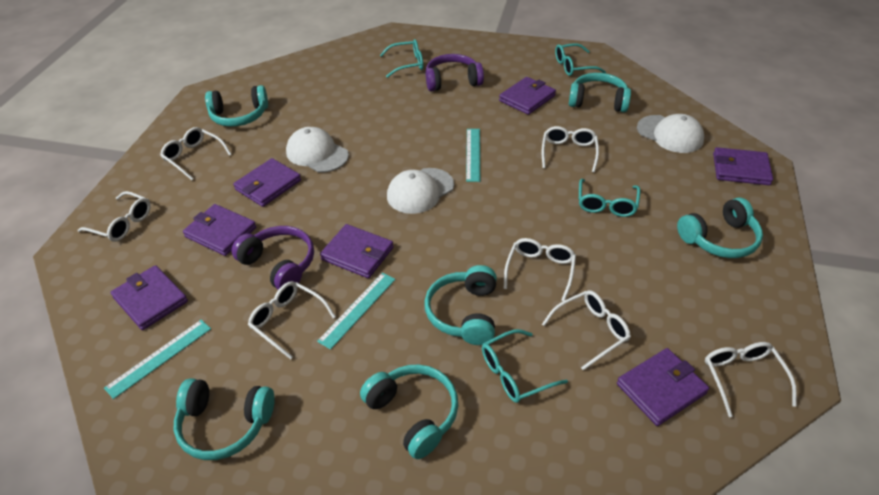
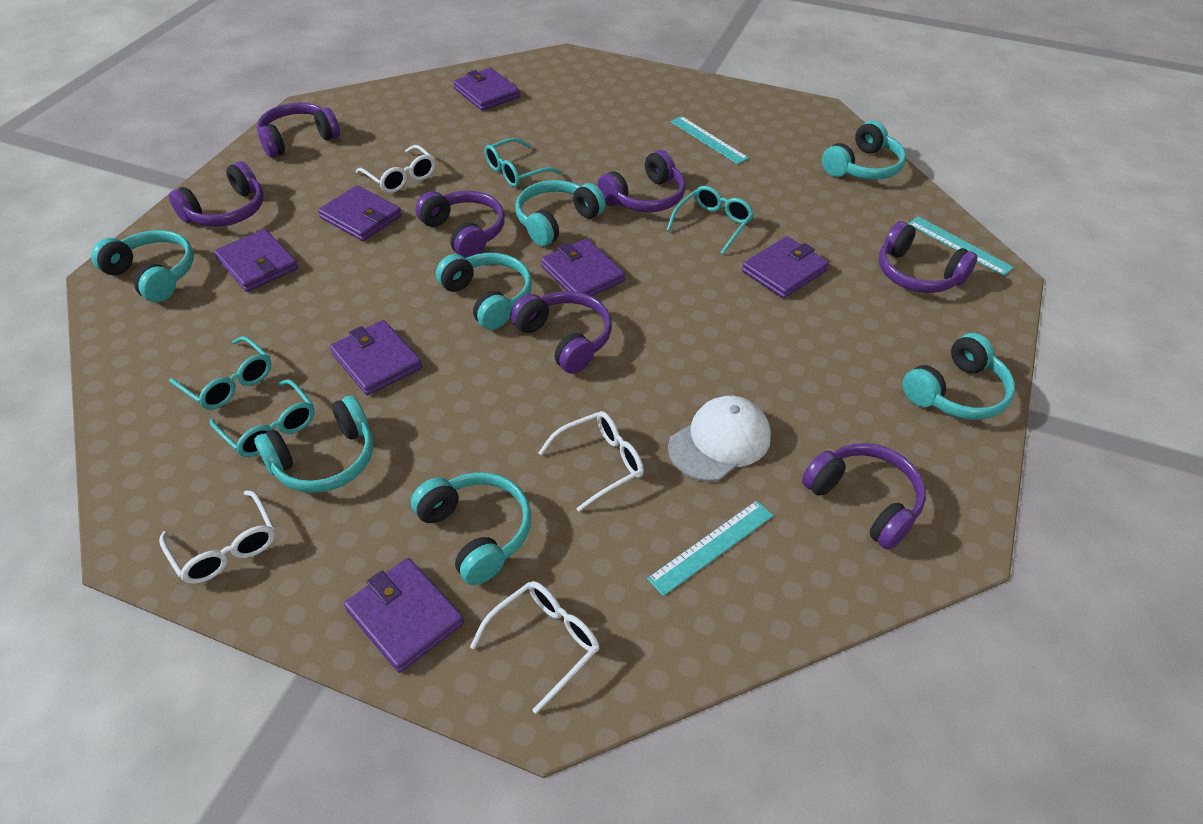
purple headphones: 2 -> 7
turquoise headphones: 6 -> 7
white cap: 3 -> 1
white glasses: 7 -> 4

